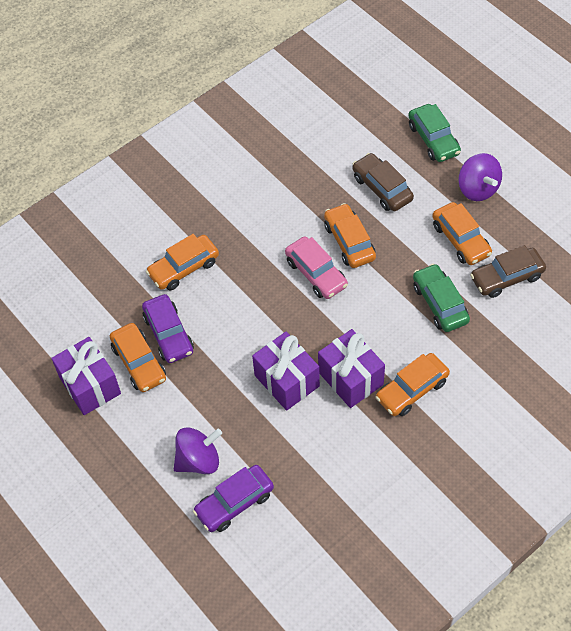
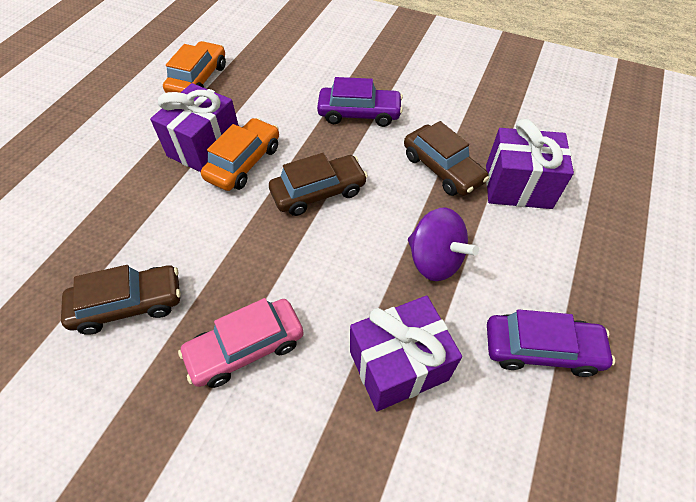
brown car: 2 -> 3
green car: 2 -> 0
orange car: 5 -> 2
purple spinning top: 2 -> 1

